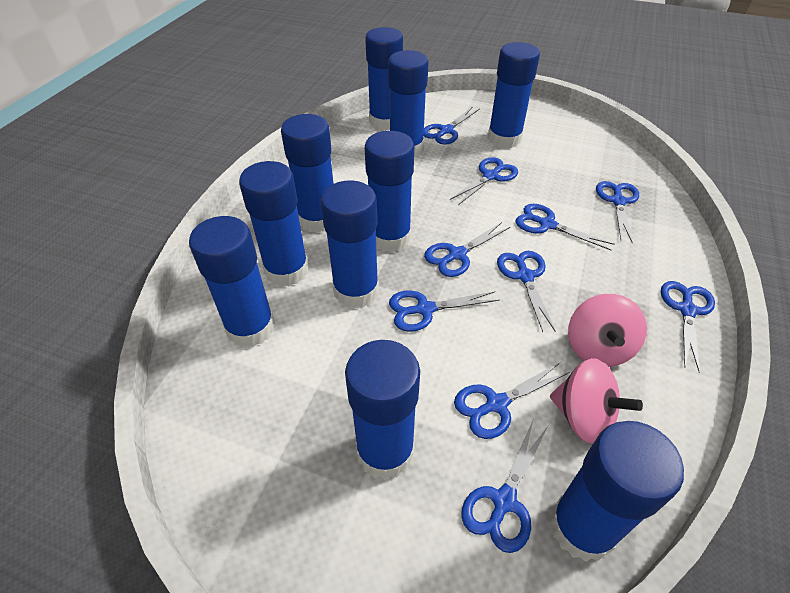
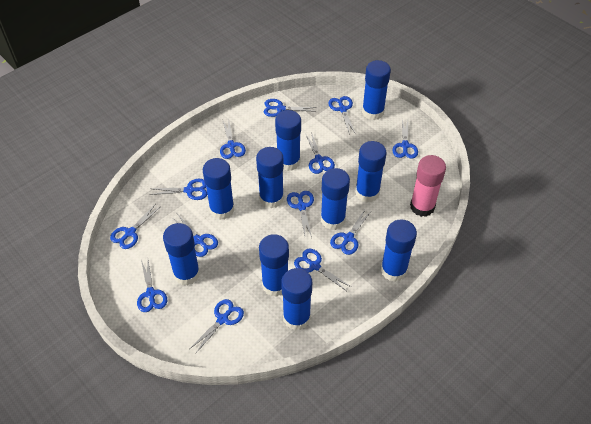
blue scissors: 10 -> 13
pink glue stick: 0 -> 1
pink spinning top: 2 -> 0

